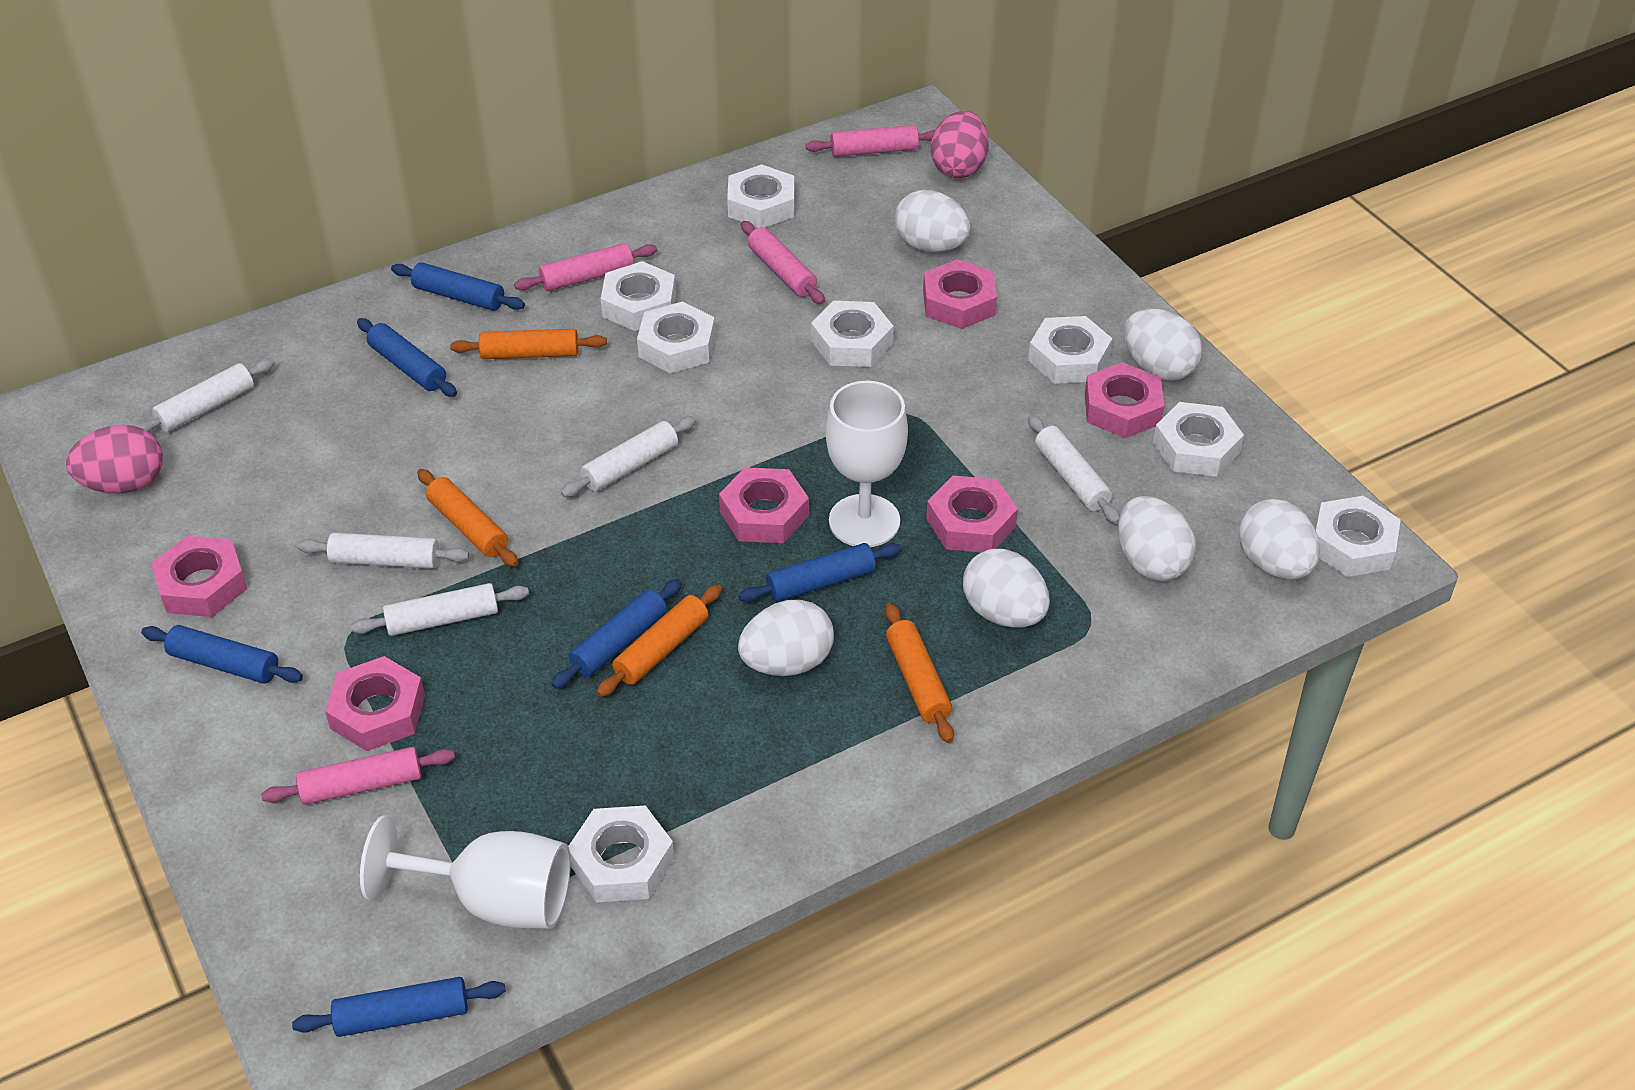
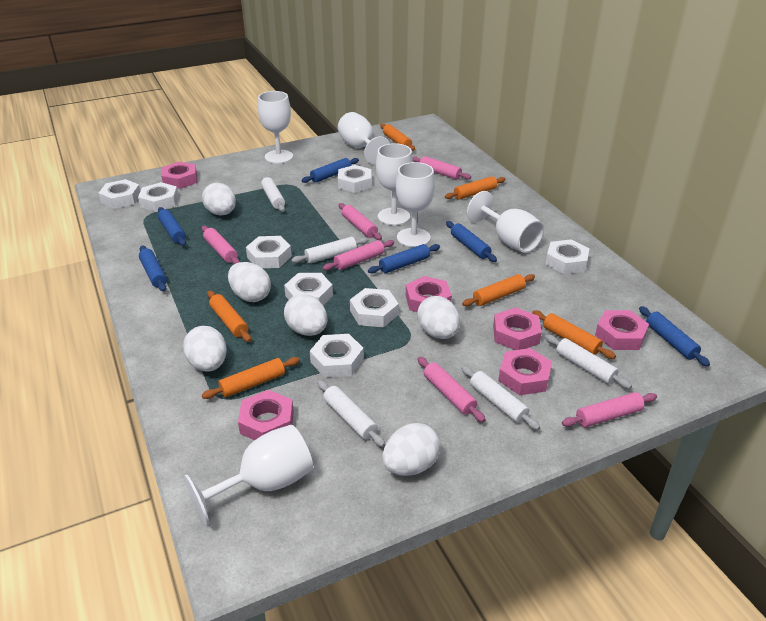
orange rolling pin: 4 -> 6
pink egg: 2 -> 0
pink rolling pin: 4 -> 6
white goblet: 2 -> 6

